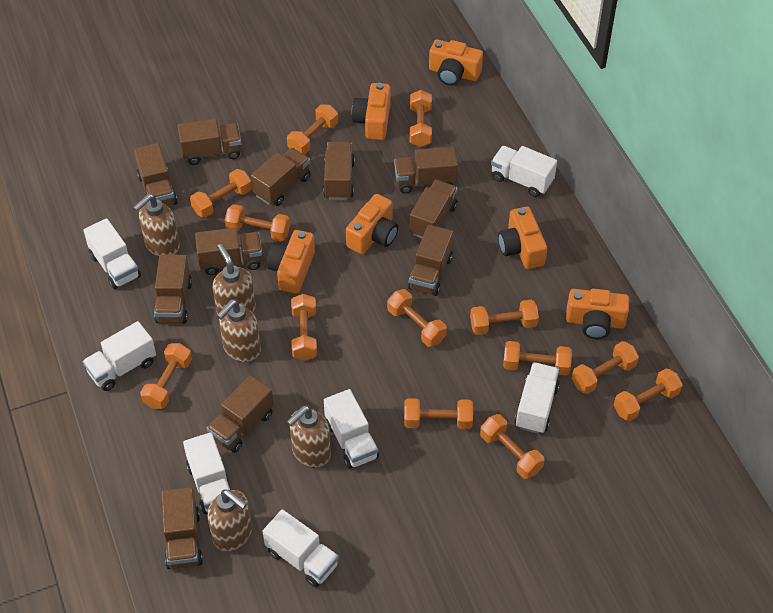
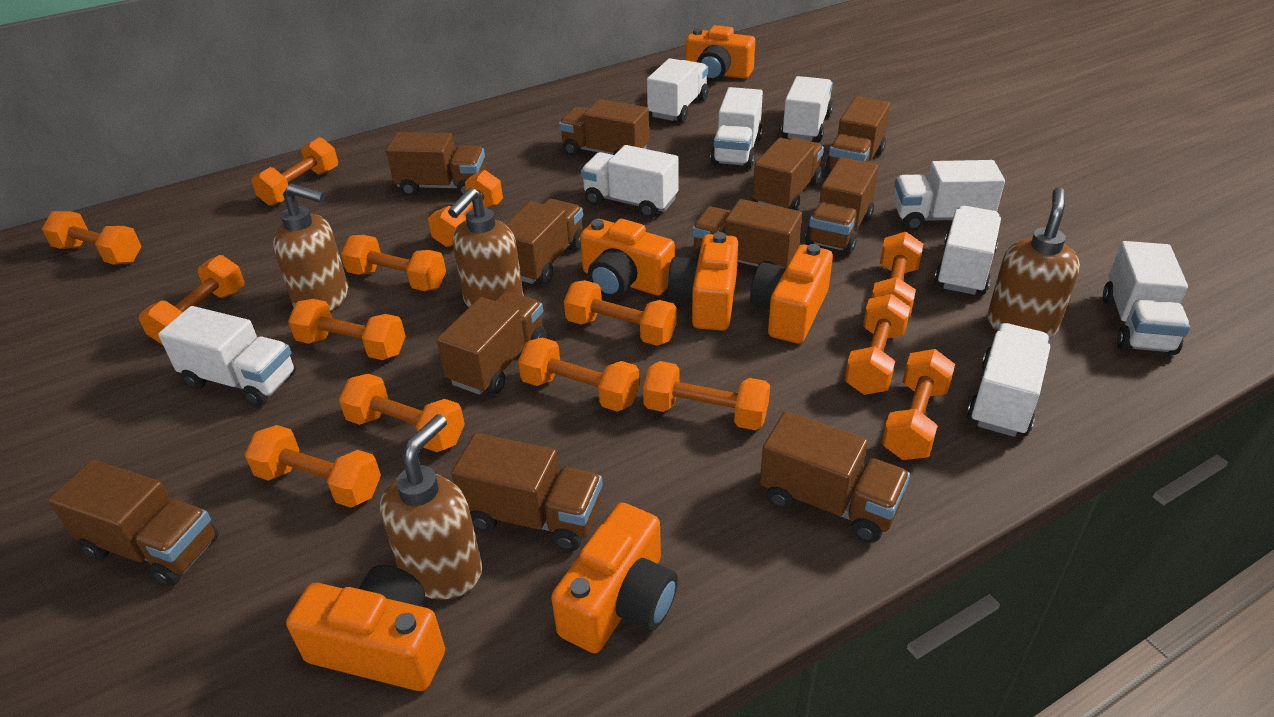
brown soap dispenser: 5 -> 4
orange dumbbell: 13 -> 14
white truck: 7 -> 9

